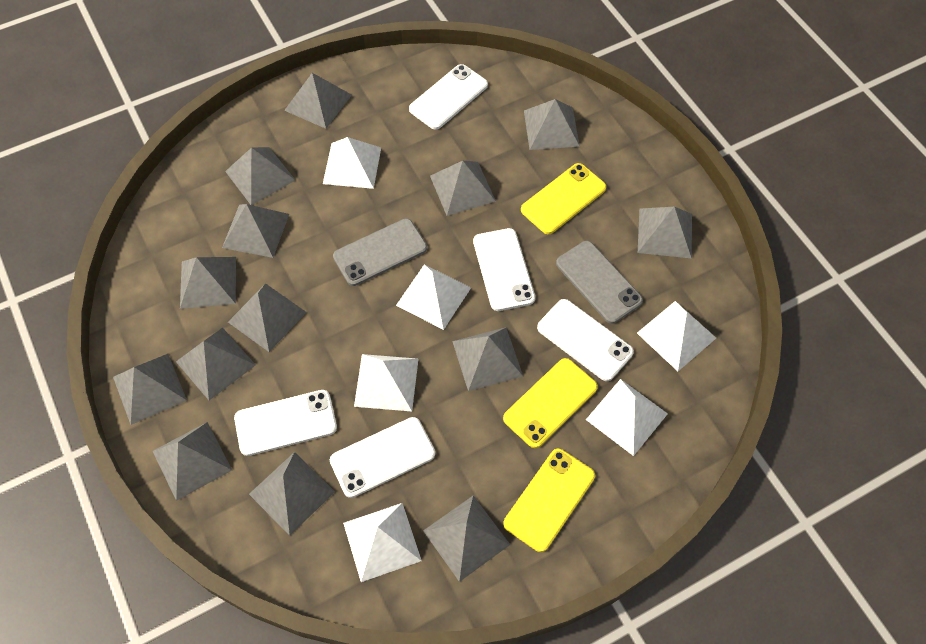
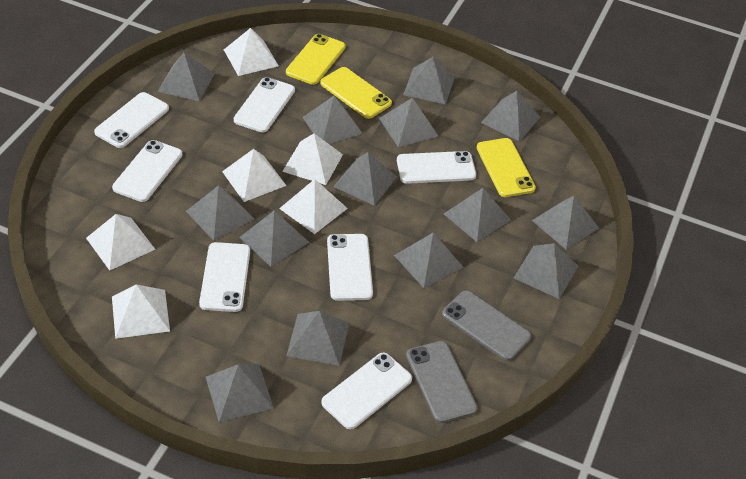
white phone: 5 -> 7

